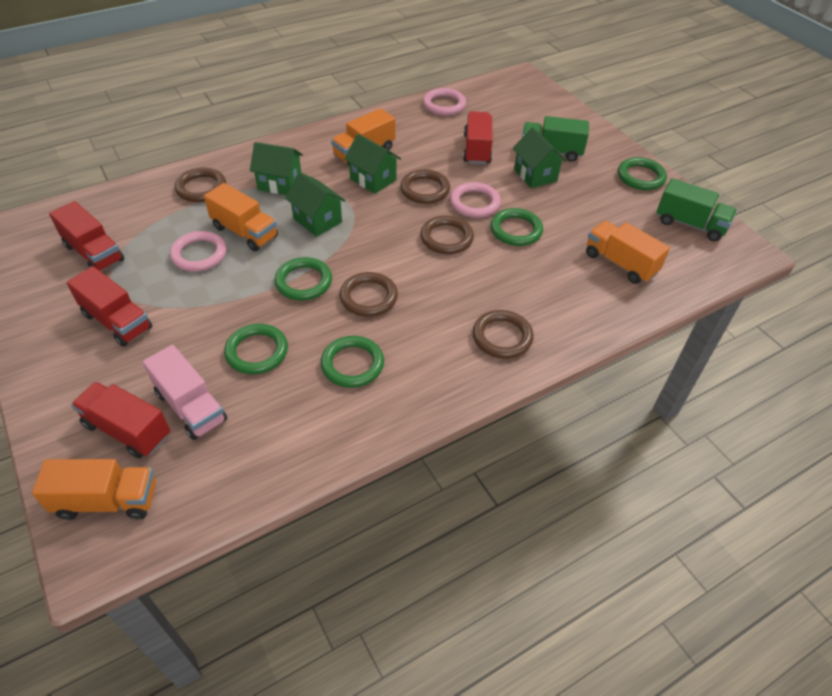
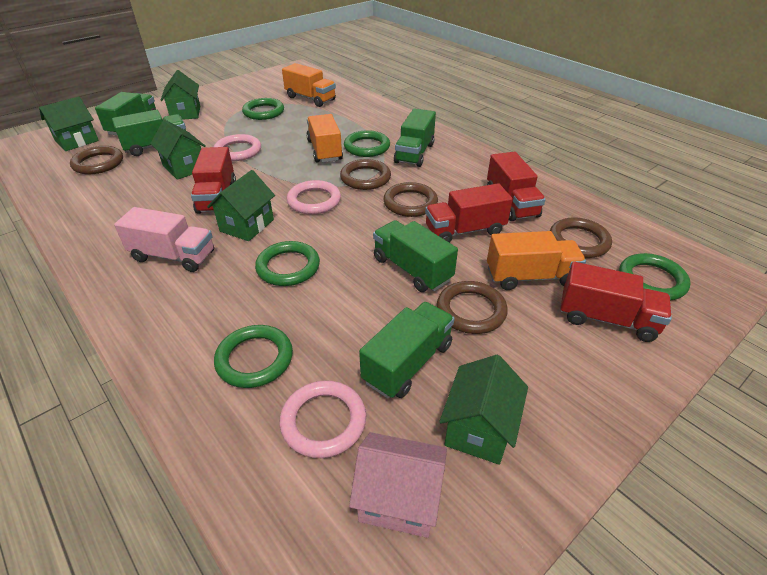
green house: 4 -> 5
green truck: 2 -> 5
orange truck: 4 -> 3
pink house: 0 -> 1

